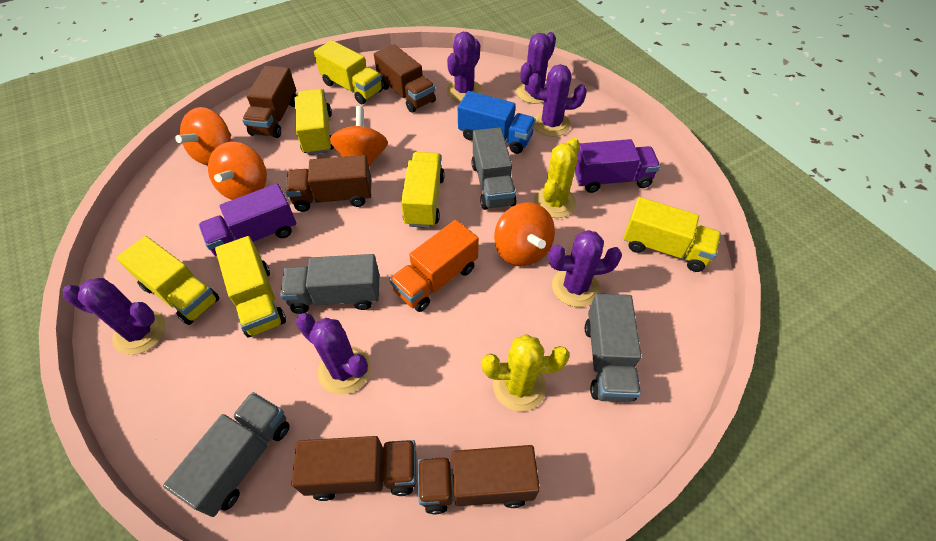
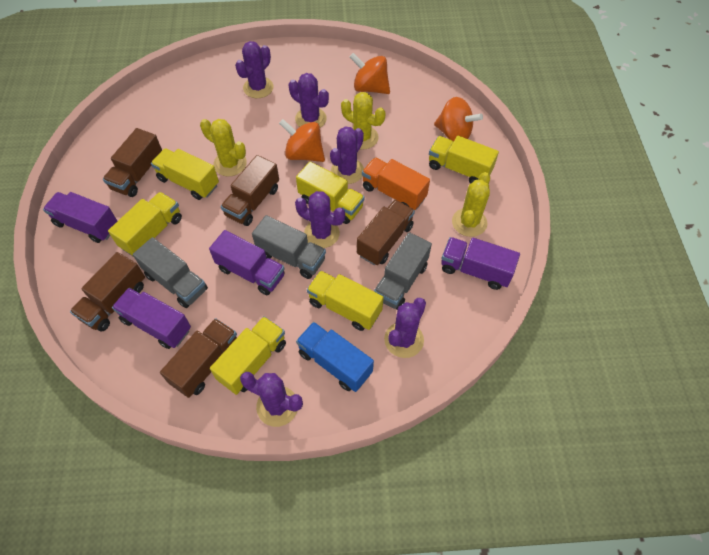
grey truck: 4 -> 3
orange spinning top: 4 -> 3
purple truck: 2 -> 4
yellow cactus: 2 -> 3

